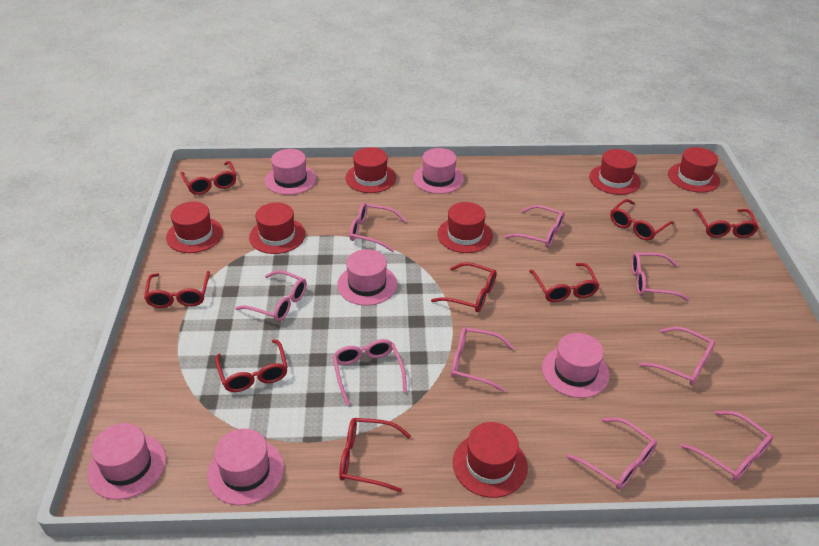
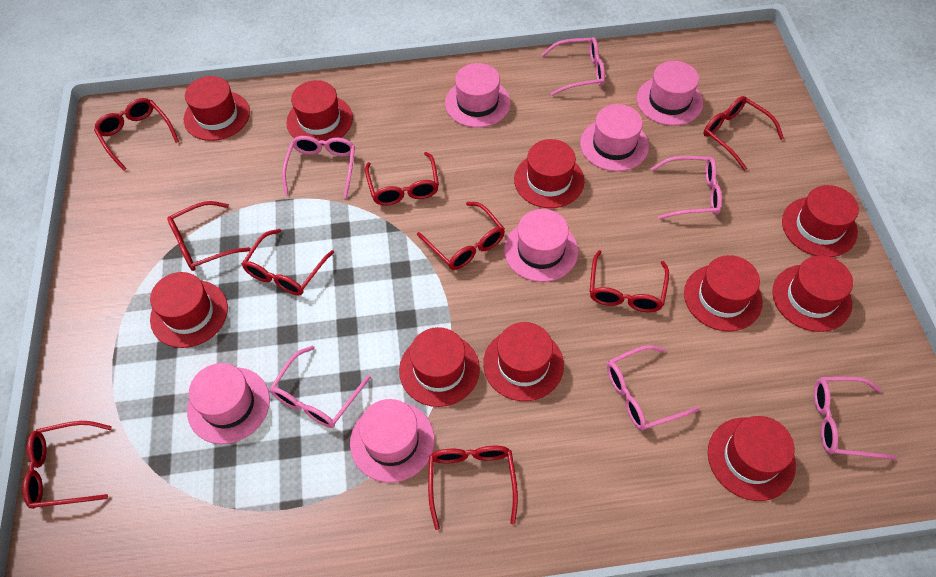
pink glasses: 9 -> 6
red glasses: 8 -> 9
red hat: 7 -> 10

